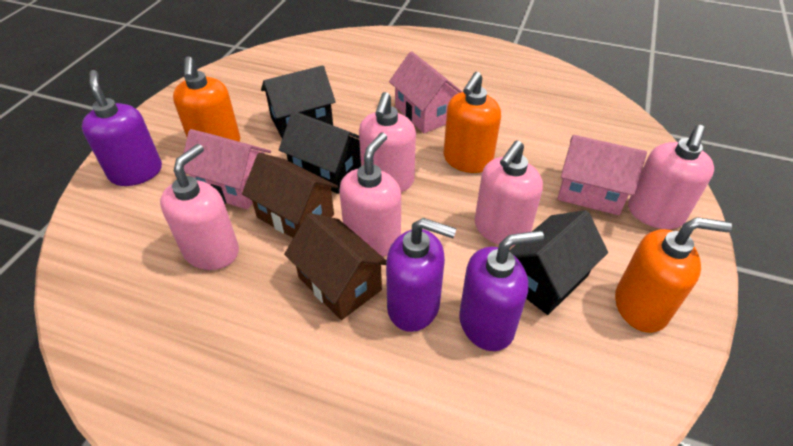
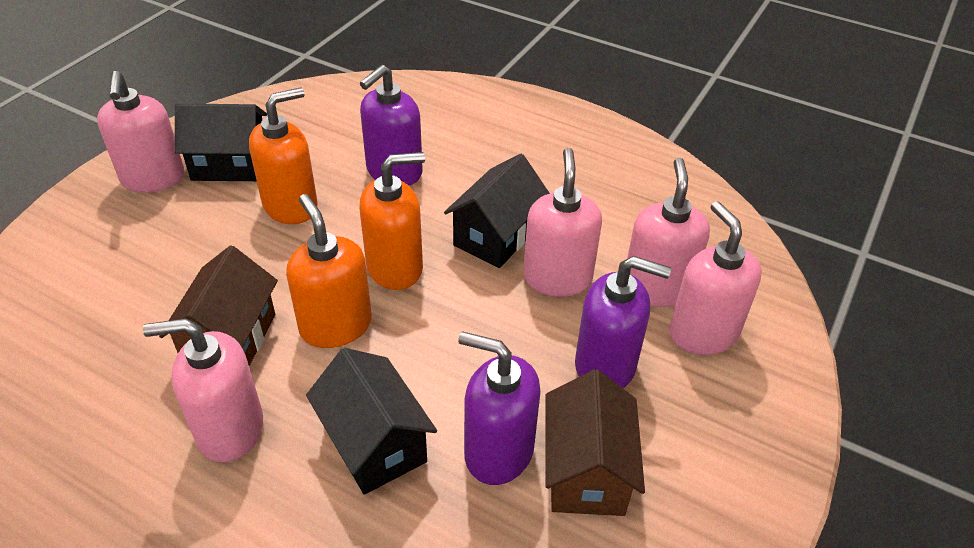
pink house: 3 -> 0

